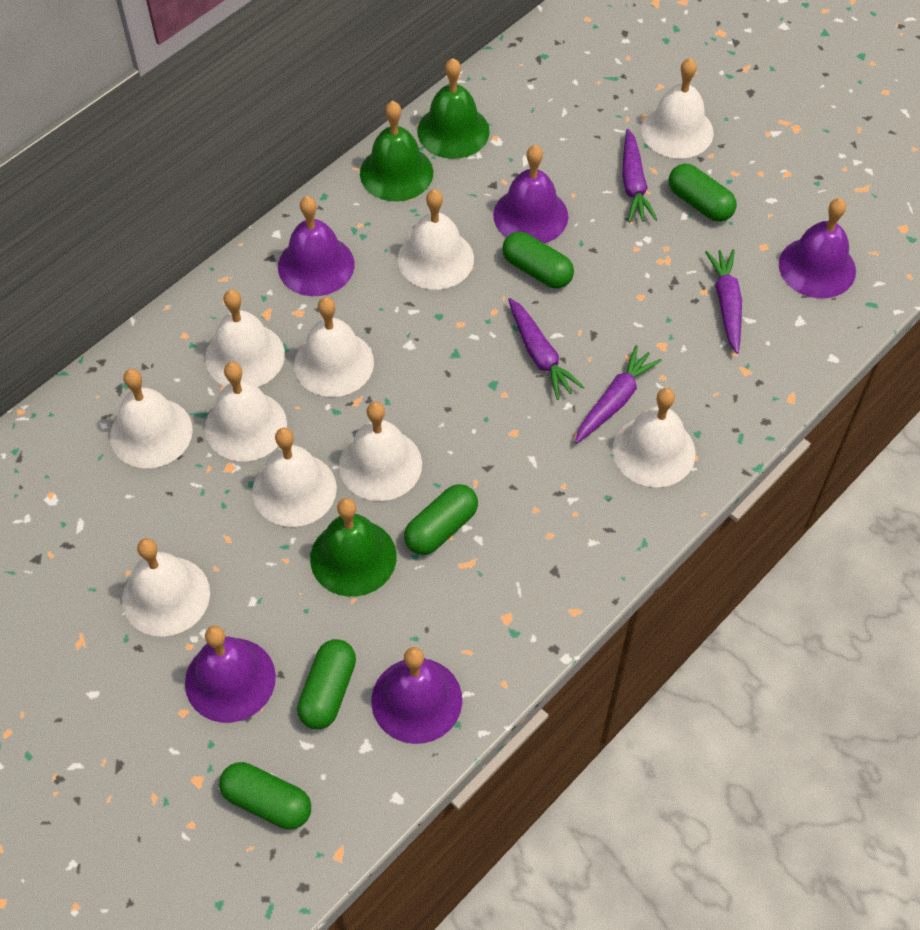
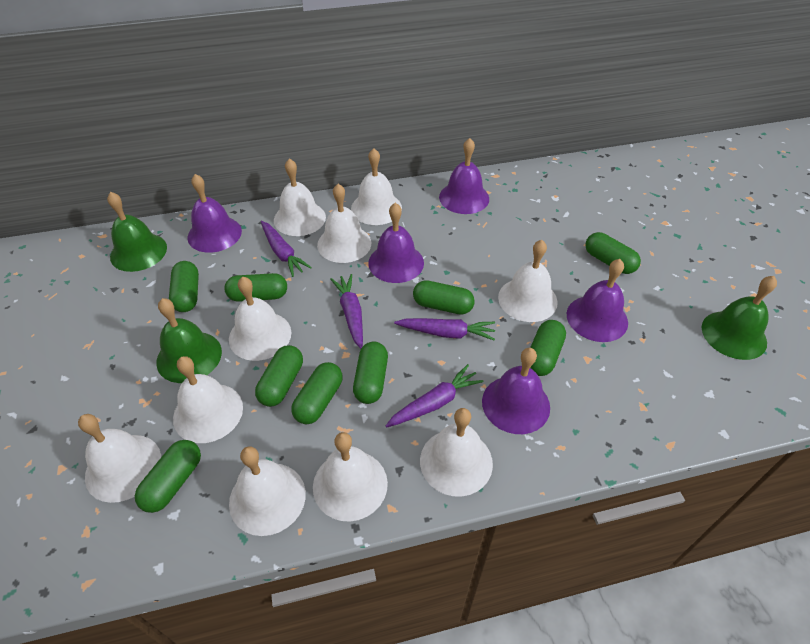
green capsule: 5 -> 9

